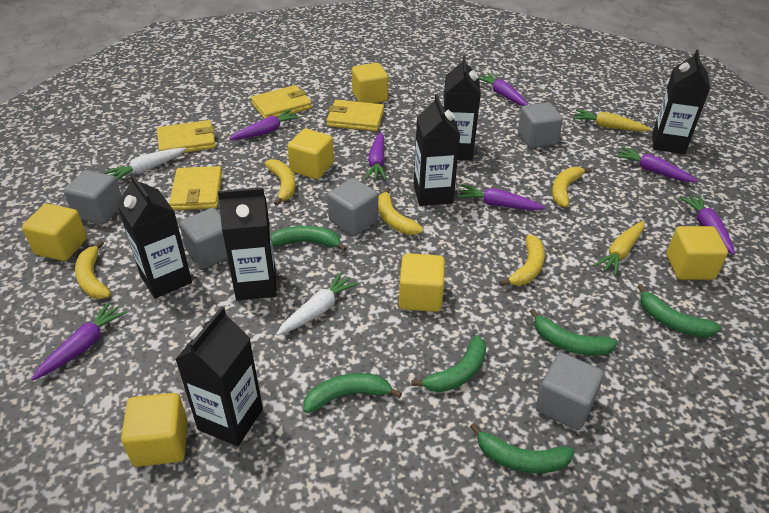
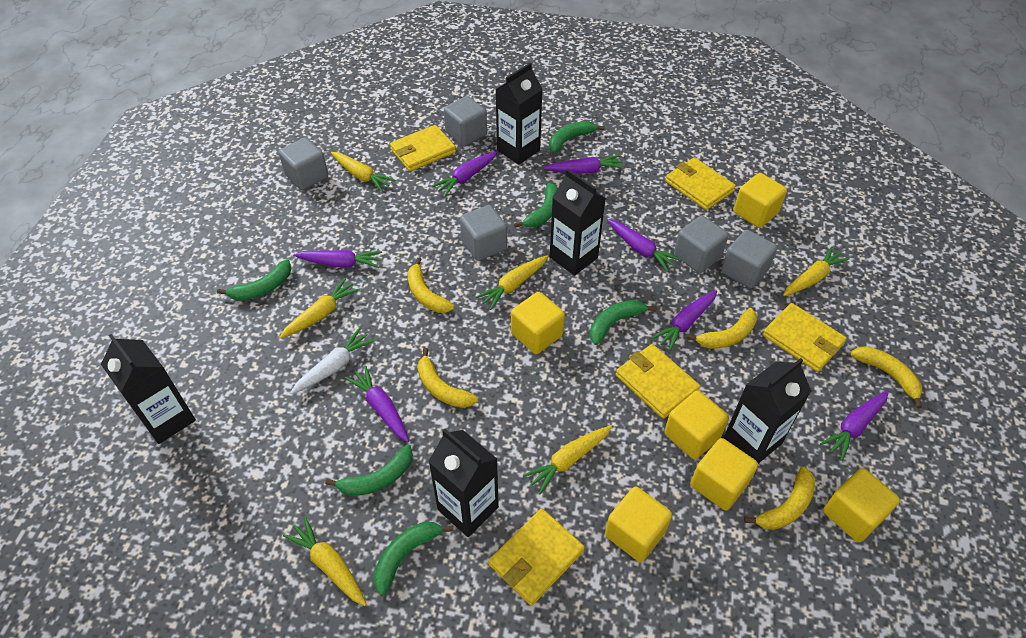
black carton: 6 -> 5
white carrot: 2 -> 1
yellow carrot: 2 -> 6
yellow wallet: 4 -> 5

